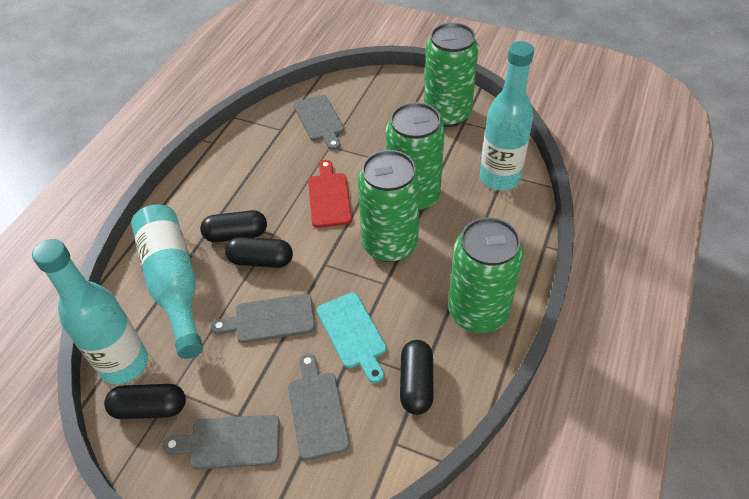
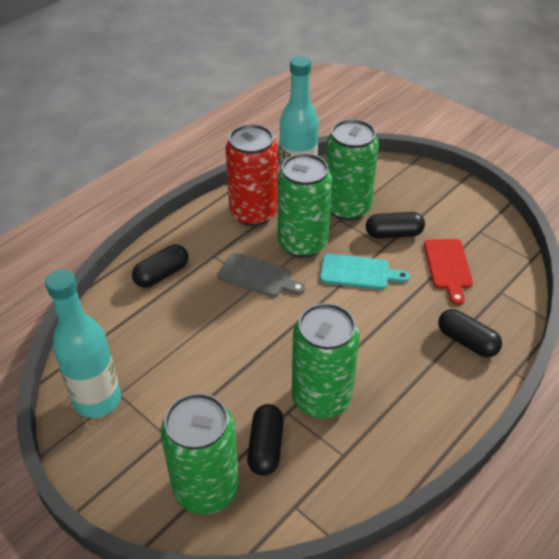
grey cutting board: 4 -> 1
red can: 0 -> 1
turquoise bottle: 3 -> 2

